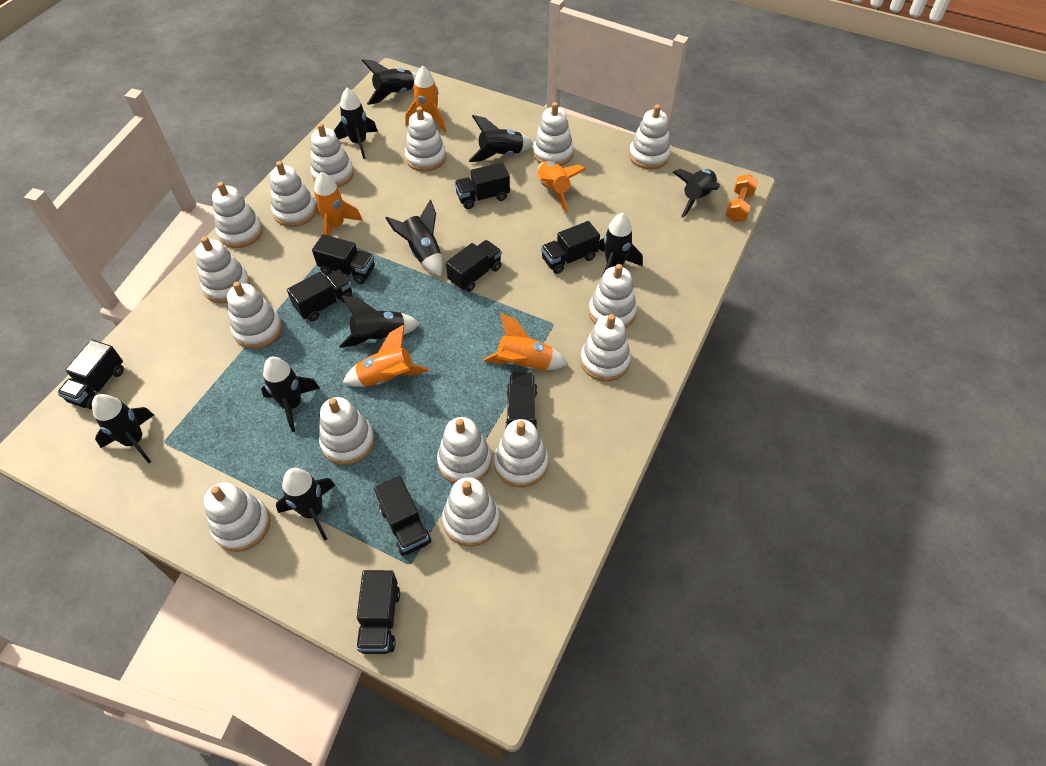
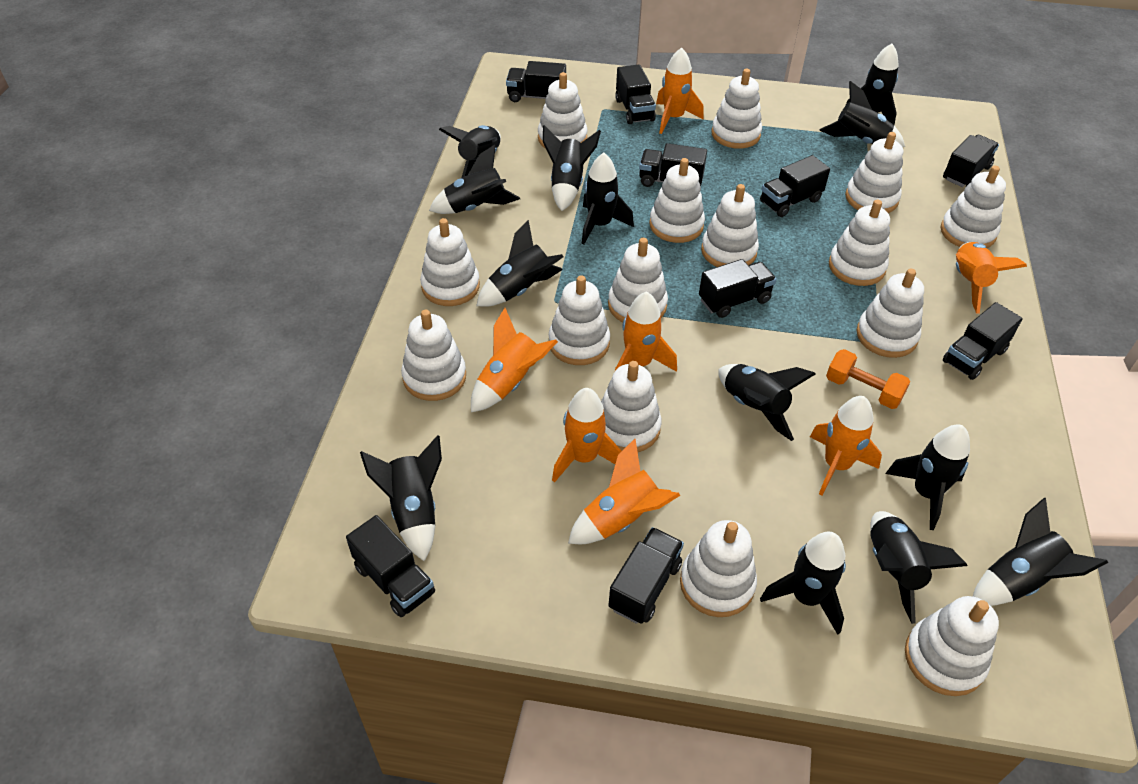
black rocket: 10 -> 13
orange rocket: 5 -> 7

